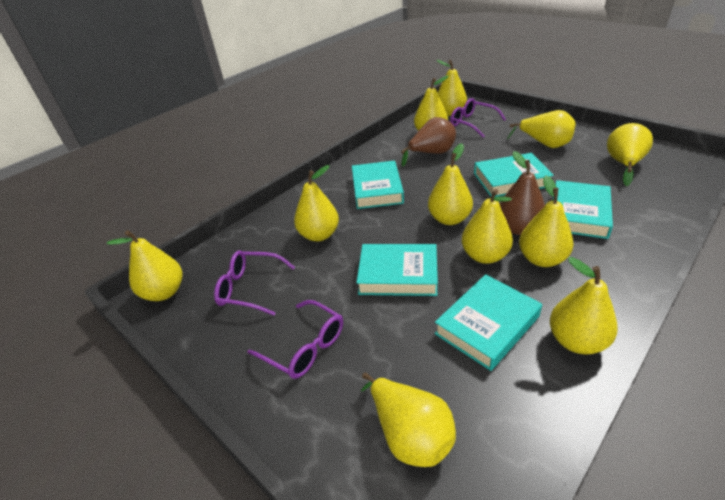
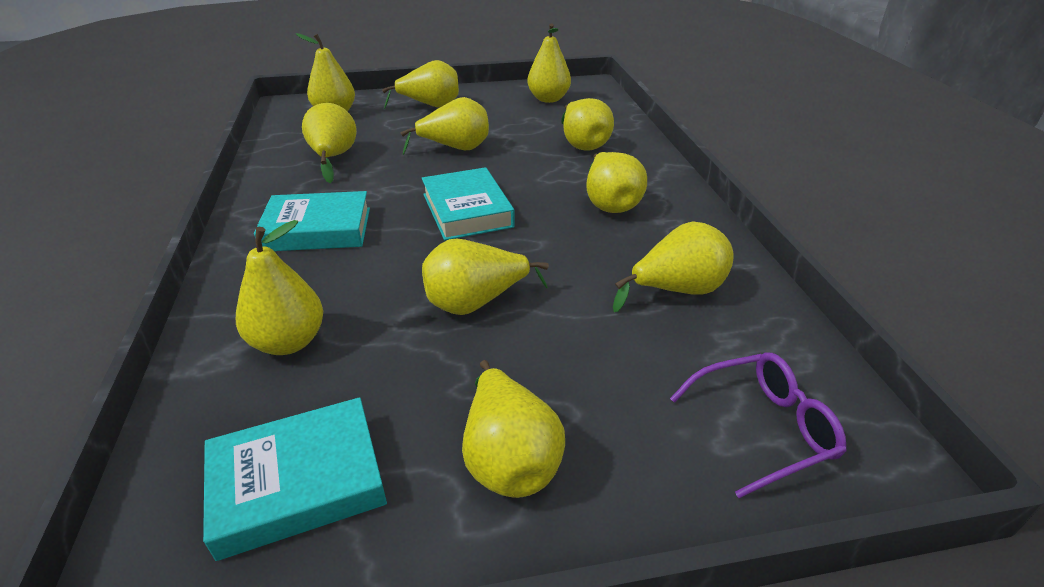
brown pear: 2 -> 0
purple glasses: 3 -> 1
turquoise book: 5 -> 3

